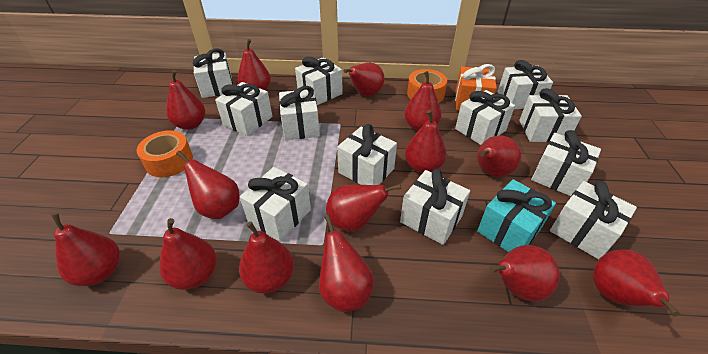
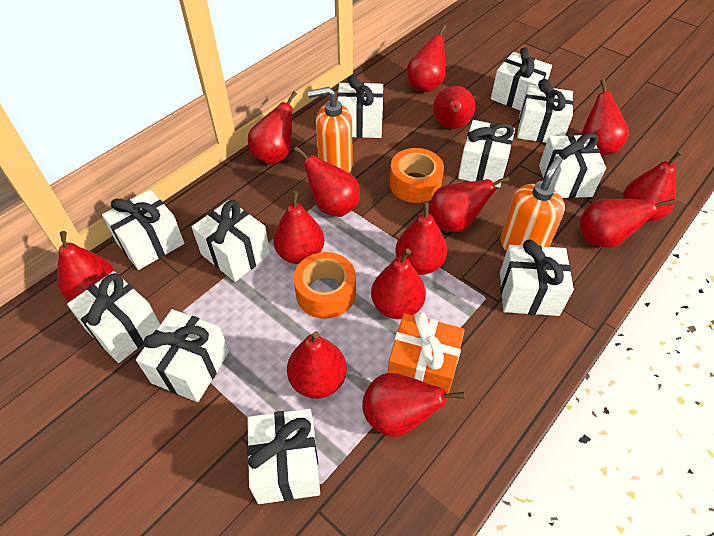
orange soap dispenser: 0 -> 2
turquoise gift: 1 -> 0
white gift: 12 -> 11

